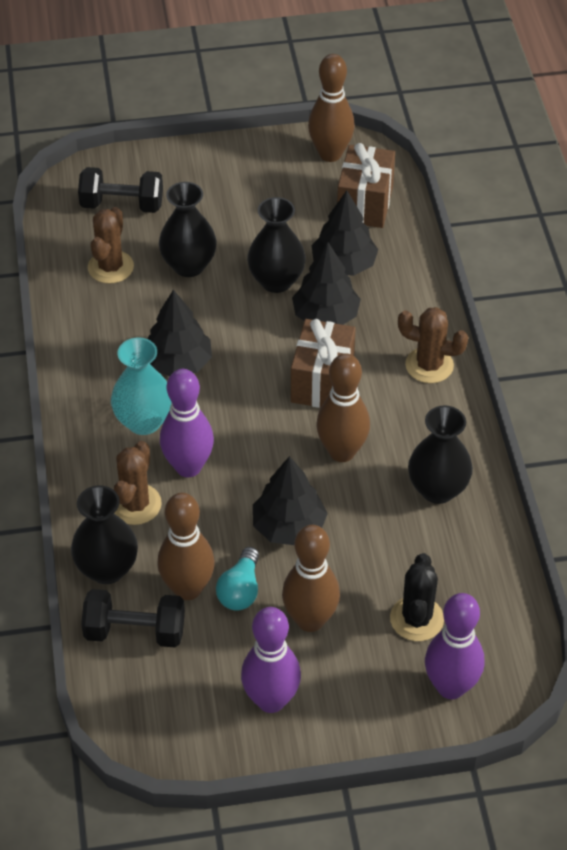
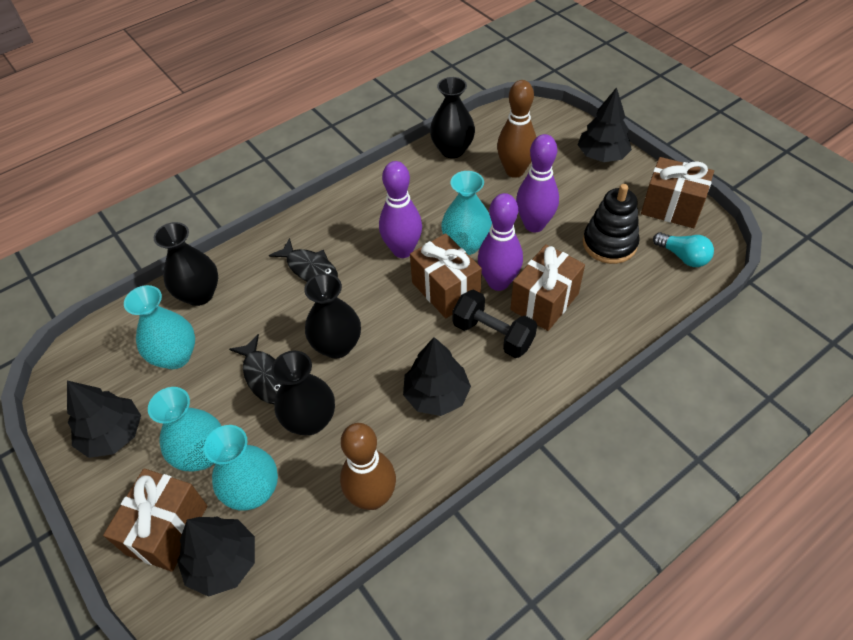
black cactus: 1 -> 0
black dumbbell: 2 -> 1
black fish: 0 -> 2
black stacking toy: 0 -> 1
brown bowling pin: 4 -> 2
brown cactus: 3 -> 0
brown gift: 2 -> 4
turquoise vase: 1 -> 4

